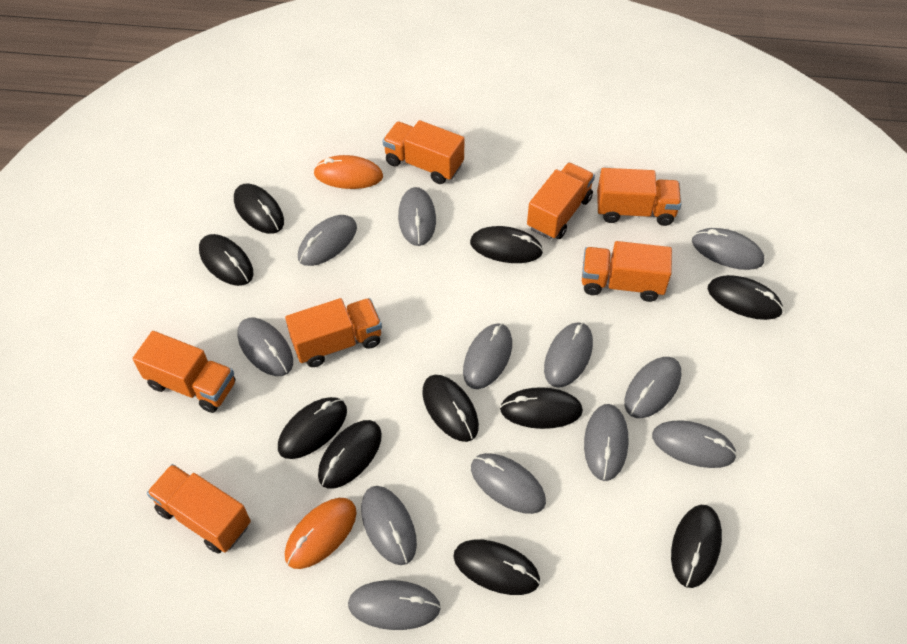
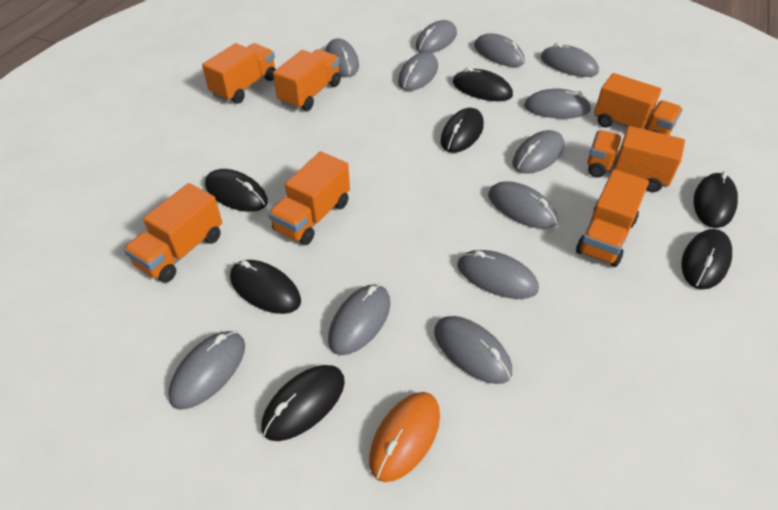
black mouse: 10 -> 7
orange mouse: 2 -> 1

